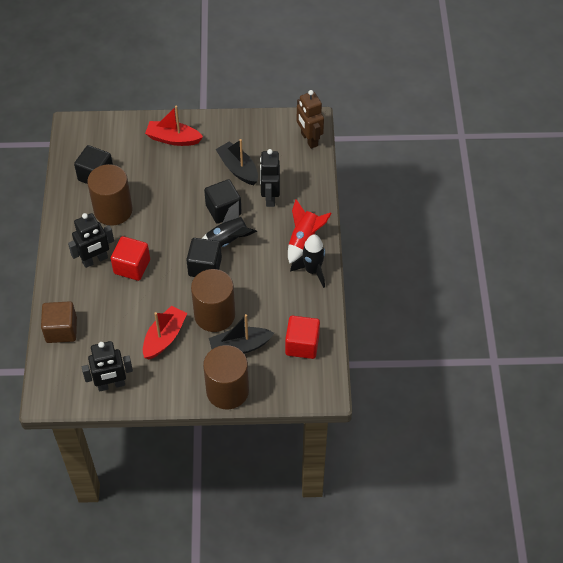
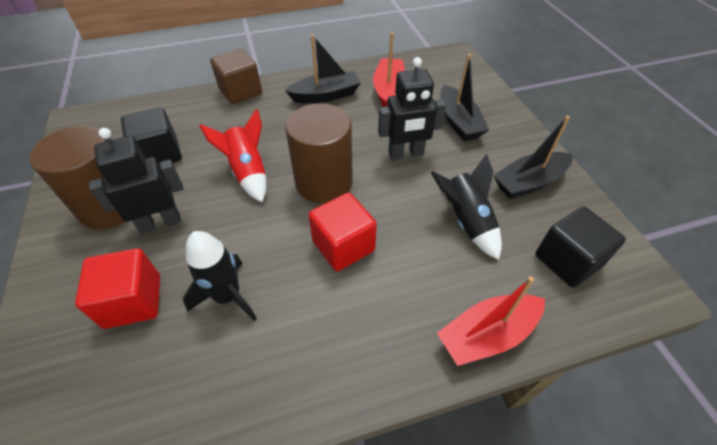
black boat: 2 -> 3
black cube: 3 -> 2
black robot: 3 -> 2
brown cylinder: 3 -> 2
brown robot: 1 -> 0

